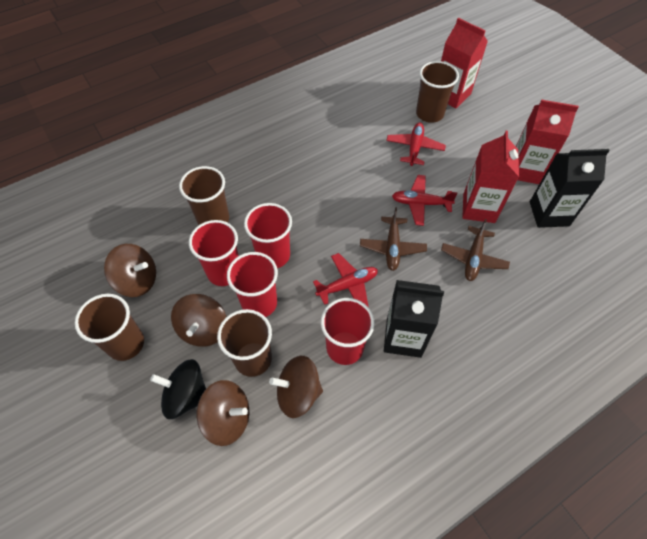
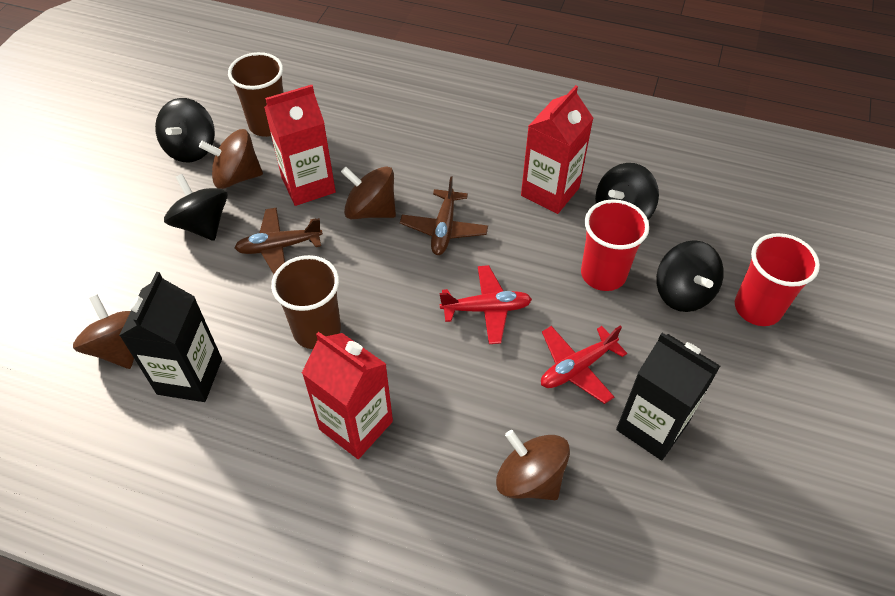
black spinning top: 1 -> 4
brown cup: 4 -> 2
red cup: 4 -> 2
red plane: 3 -> 2

